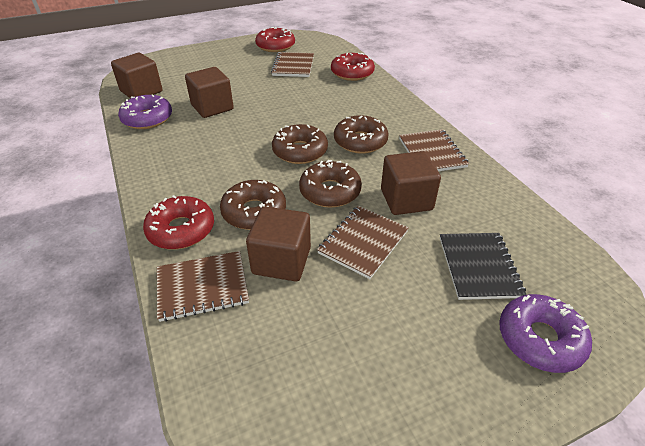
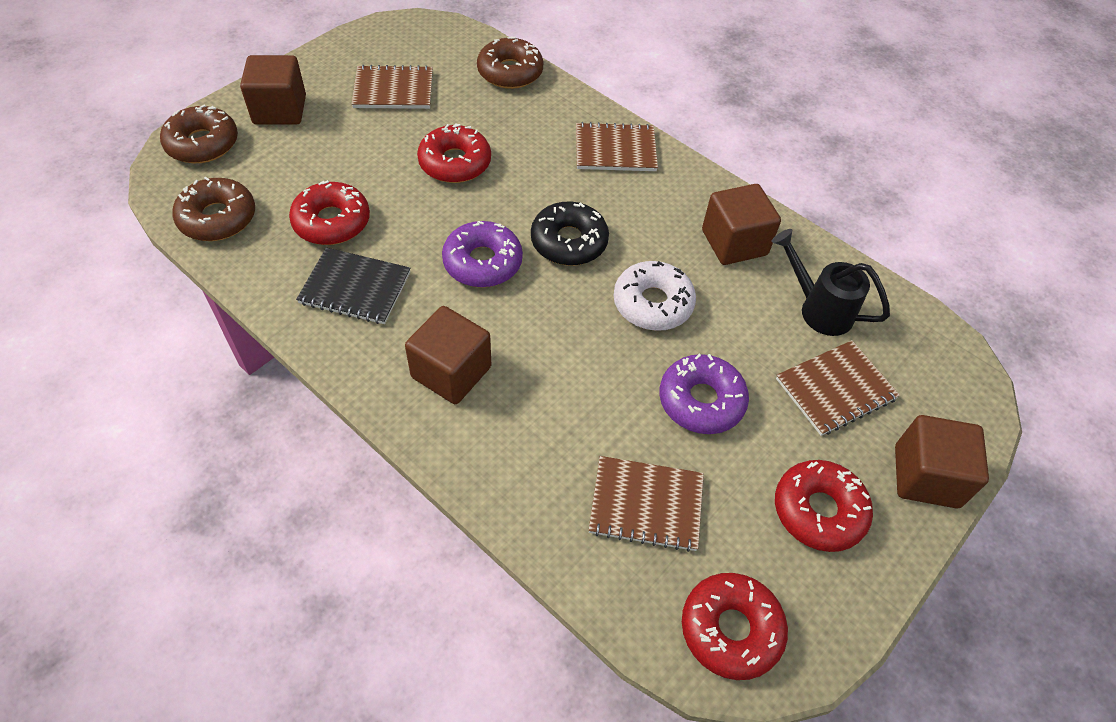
black donut: 0 -> 1
black watering can: 0 -> 1
brown donut: 4 -> 3
red donut: 3 -> 4
white donut: 0 -> 1

